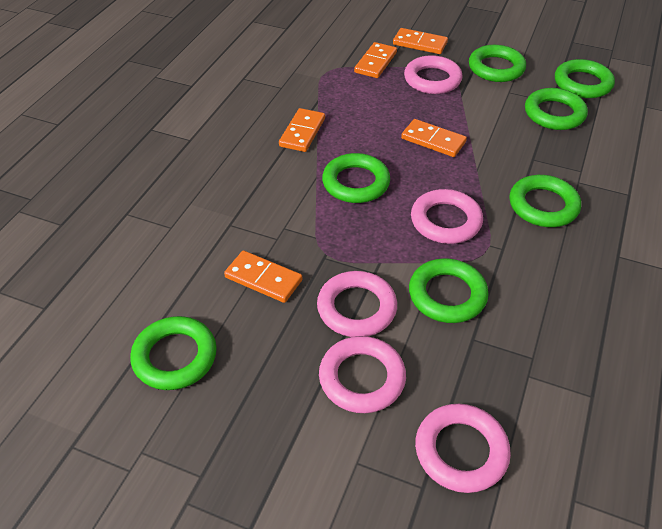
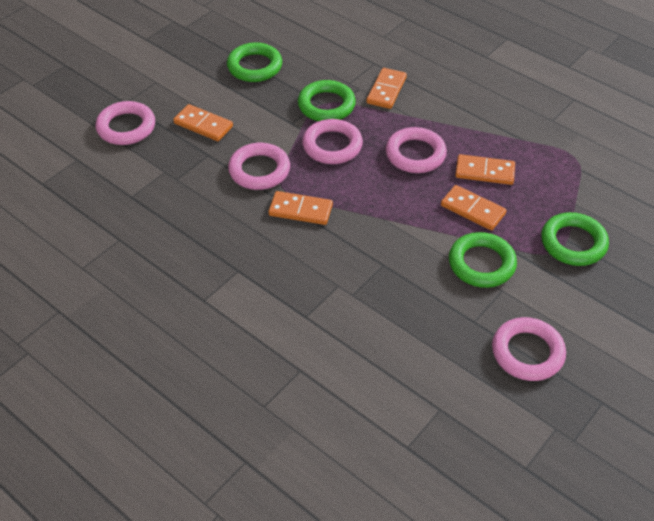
green ring: 7 -> 4

